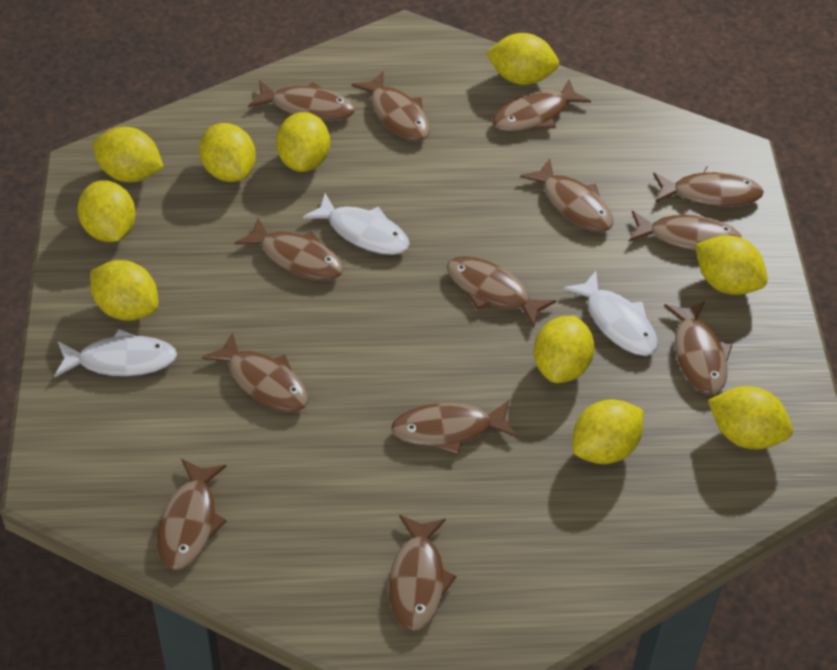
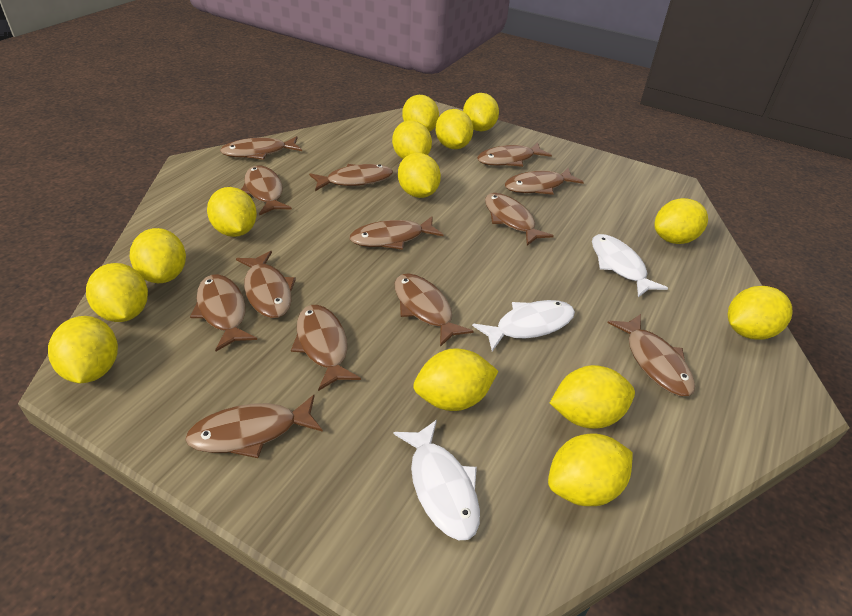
yellow lemon: 10 -> 14

